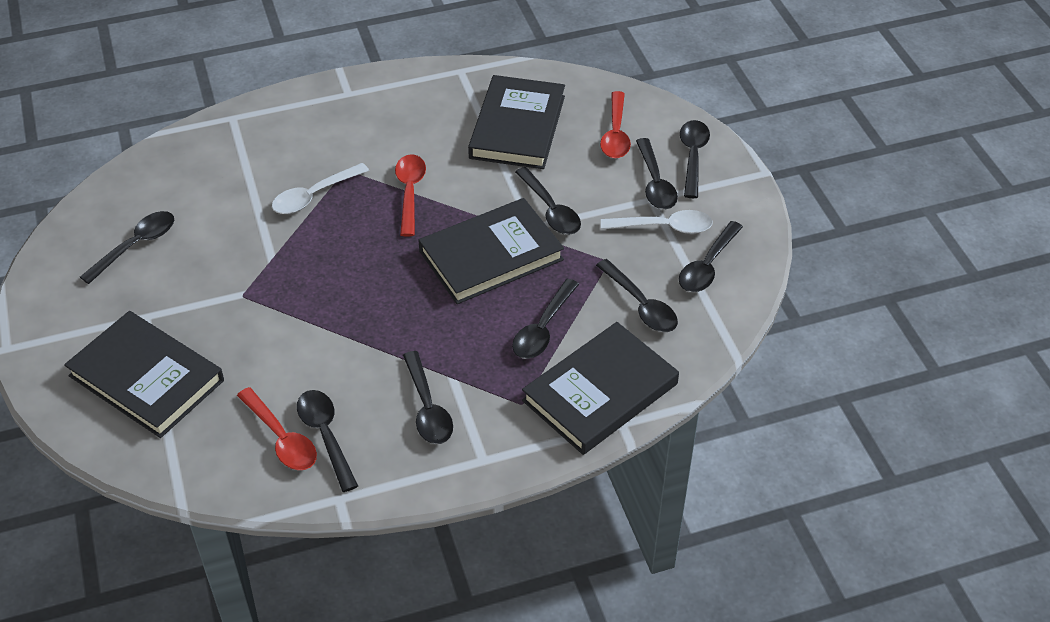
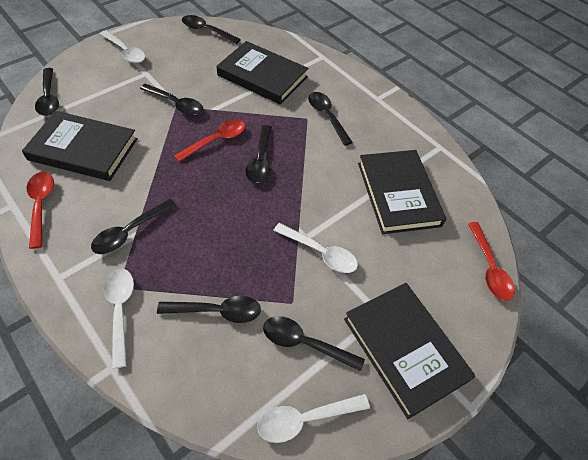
black spoon: 9 -> 8
white spoon: 2 -> 4

